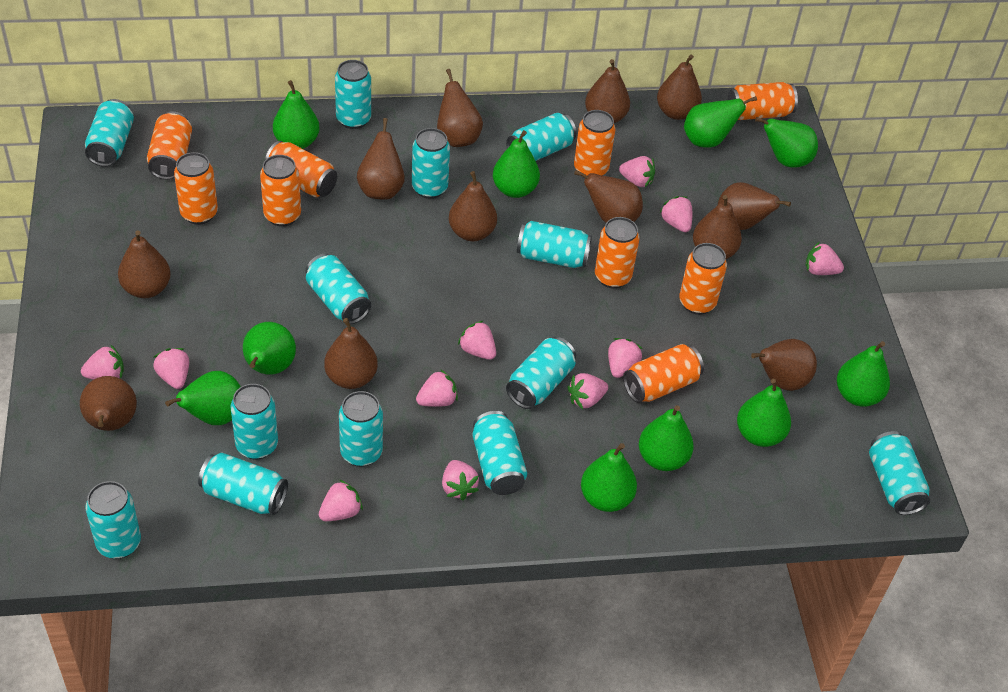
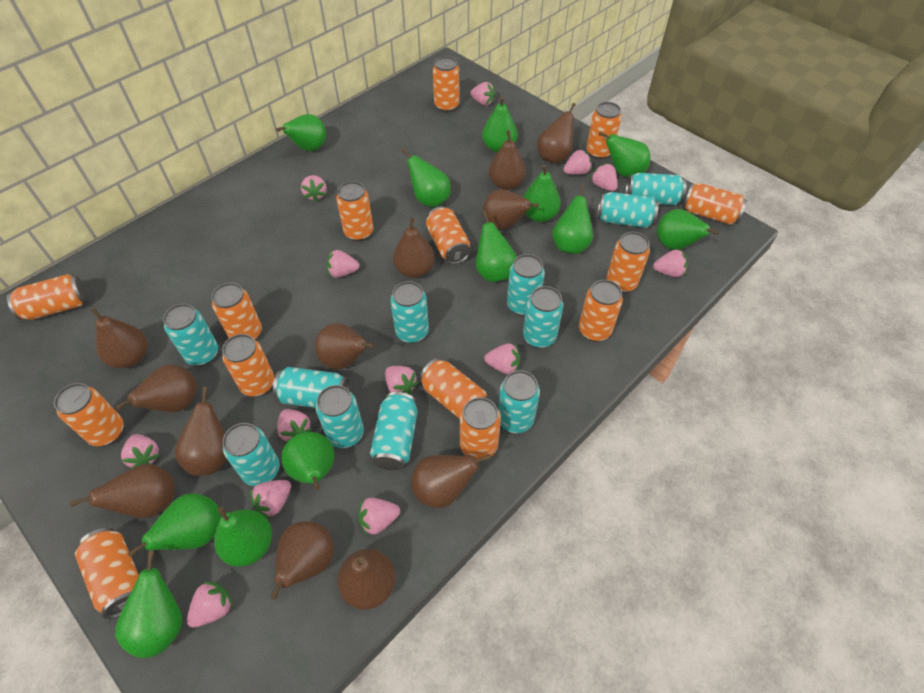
green pear: 10 -> 12
orange can: 9 -> 14
pink strawberry: 11 -> 13
turquoise can: 13 -> 11

